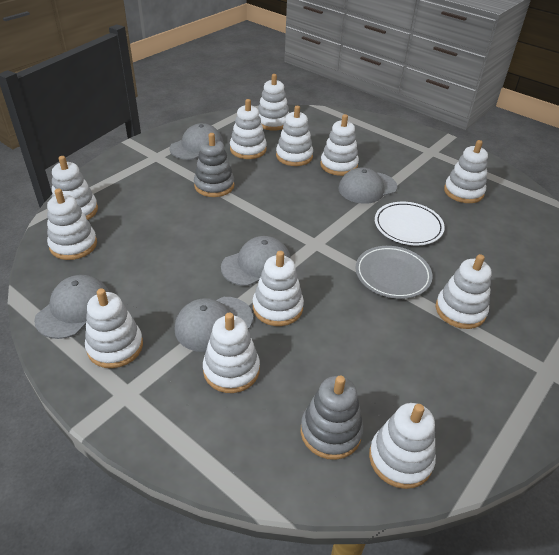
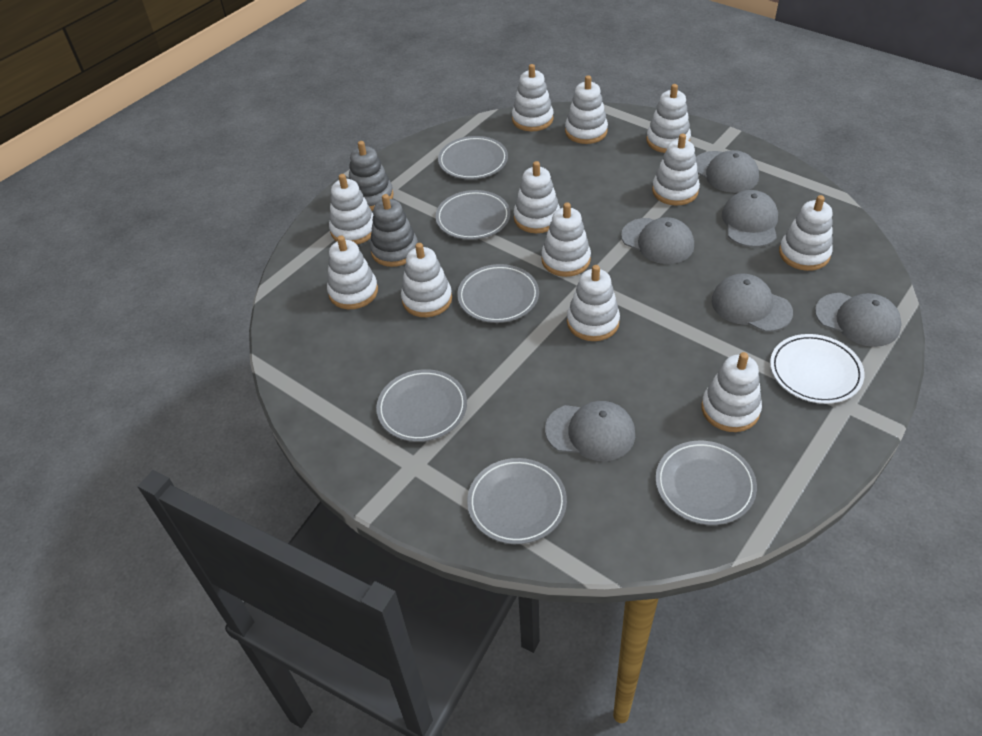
grey cap: 5 -> 6
grey plate: 1 -> 6

